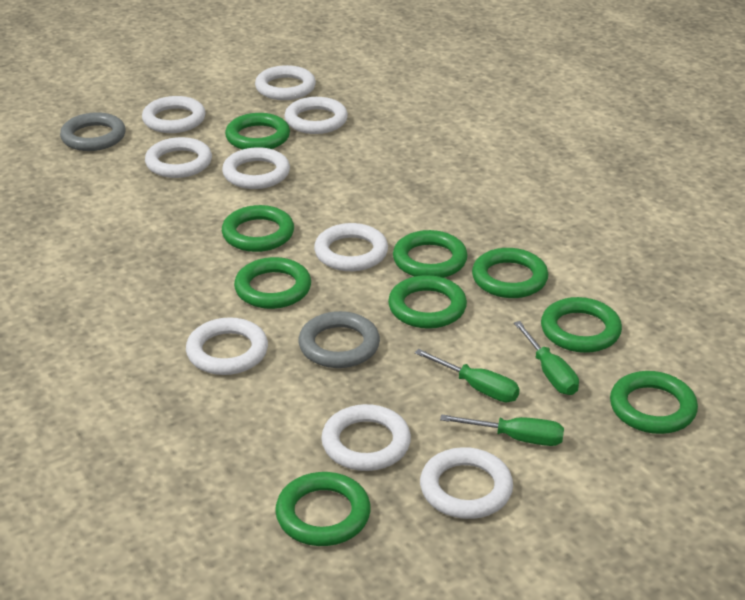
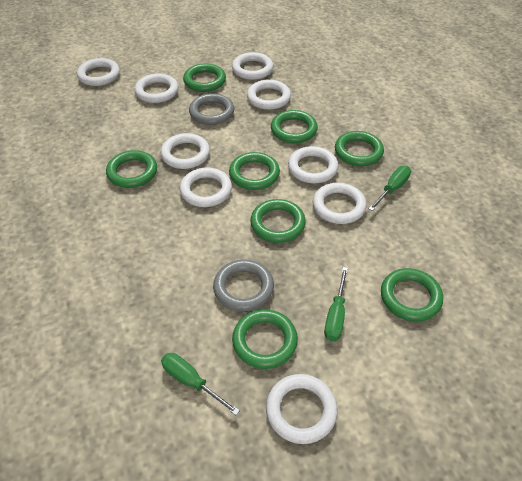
green ring: 9 -> 8

